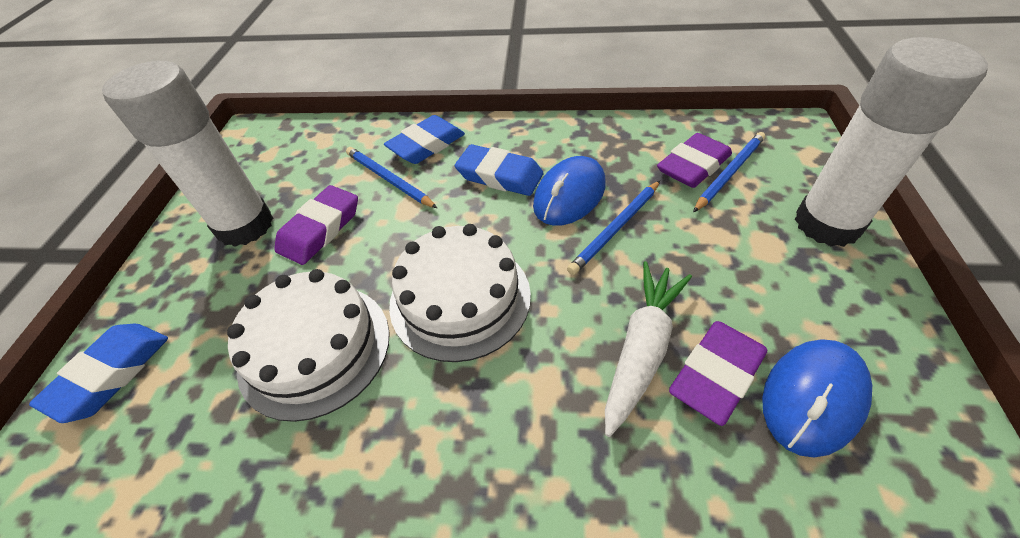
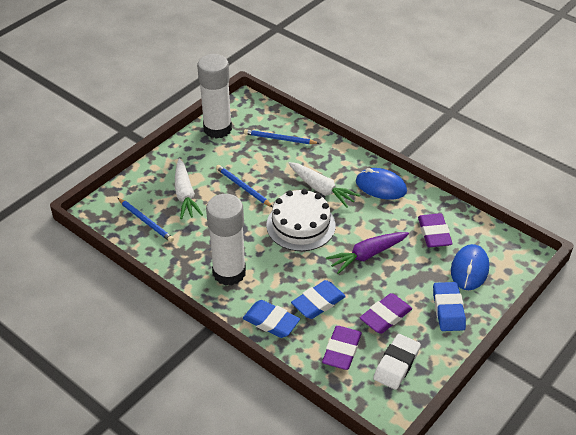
purple carrot: 0 -> 1
white cake: 2 -> 1
white carrot: 1 -> 2
white eraser: 0 -> 1

